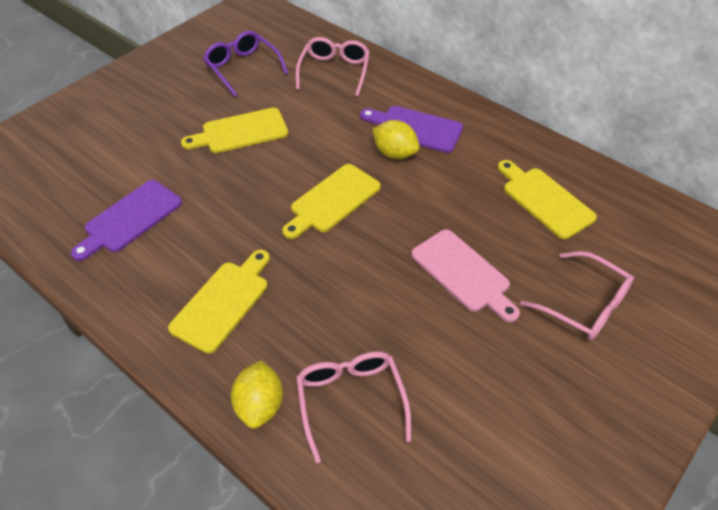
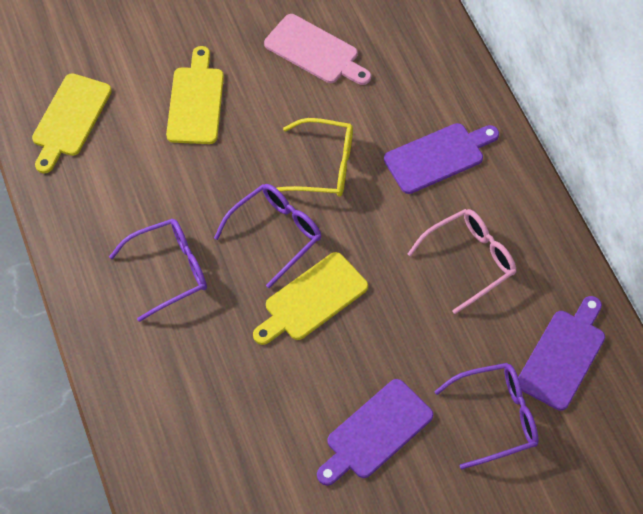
pink glasses: 3 -> 1
purple cutting board: 2 -> 3
purple glasses: 1 -> 3
yellow cutting board: 4 -> 3
yellow glasses: 0 -> 1
yellow lemon: 2 -> 0

